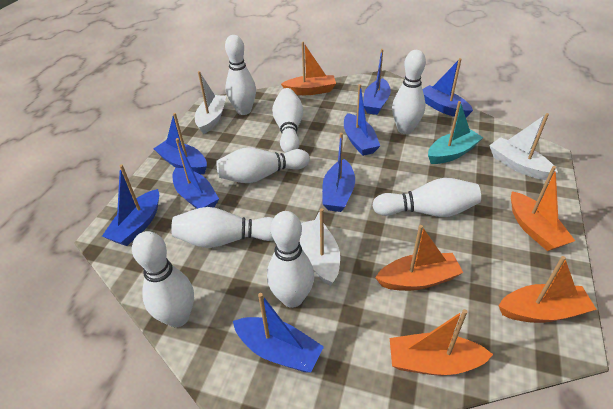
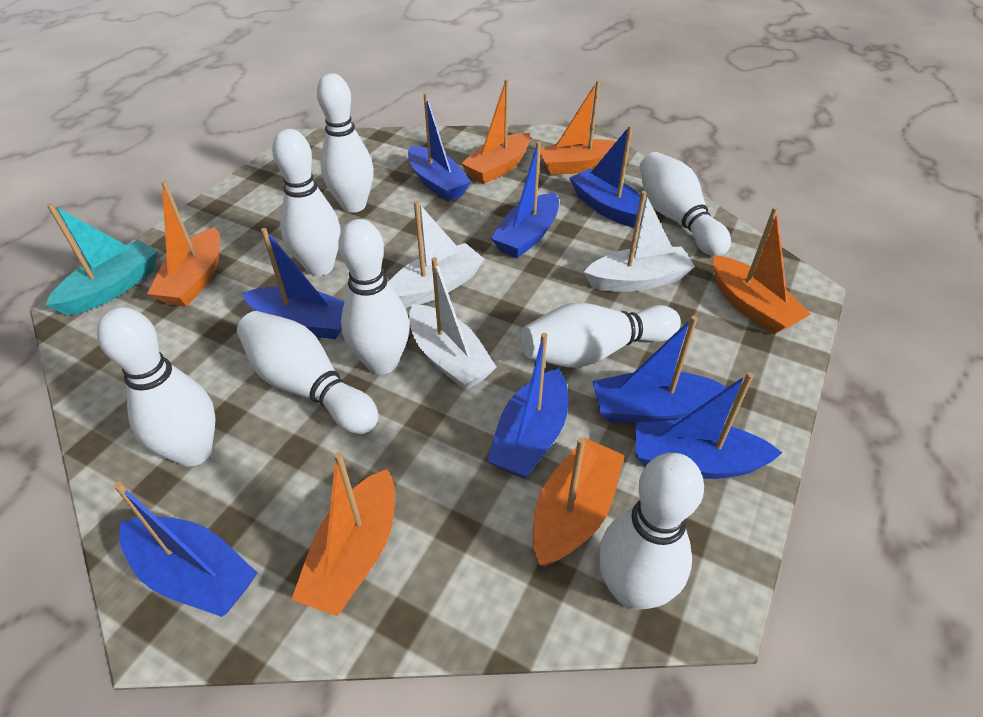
orange boat: 5 -> 6

